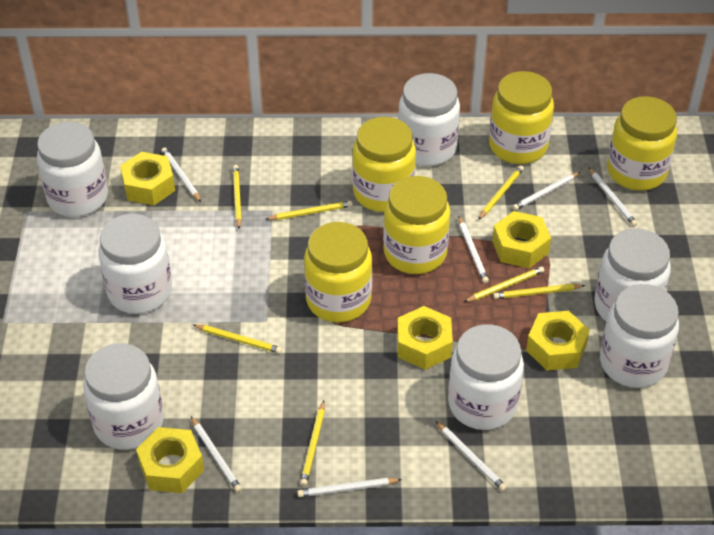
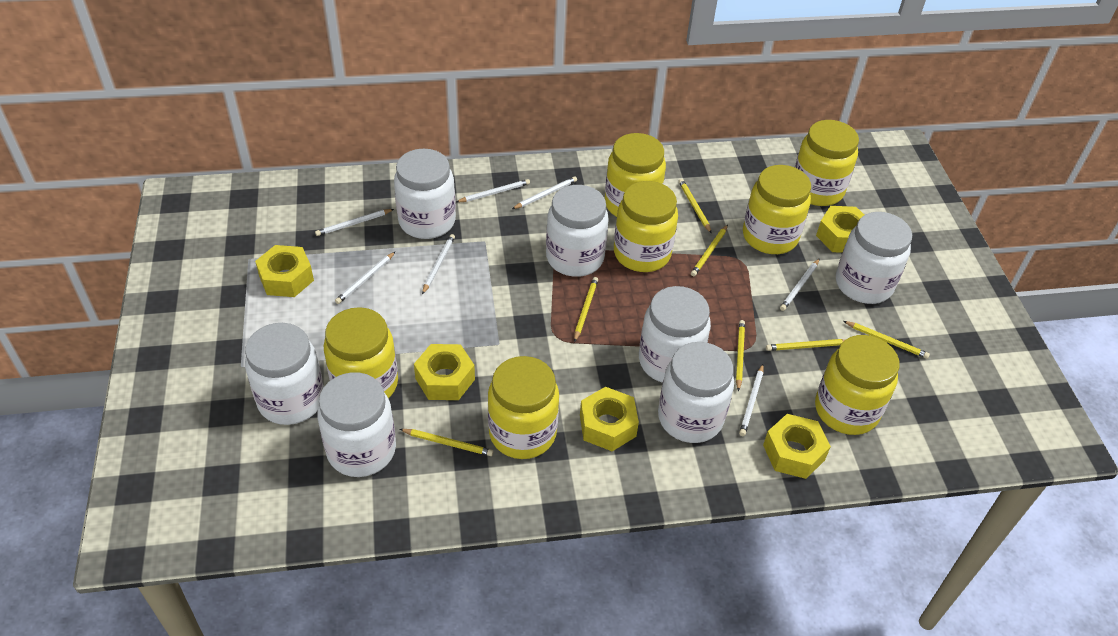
yellow jar: 5 -> 7

